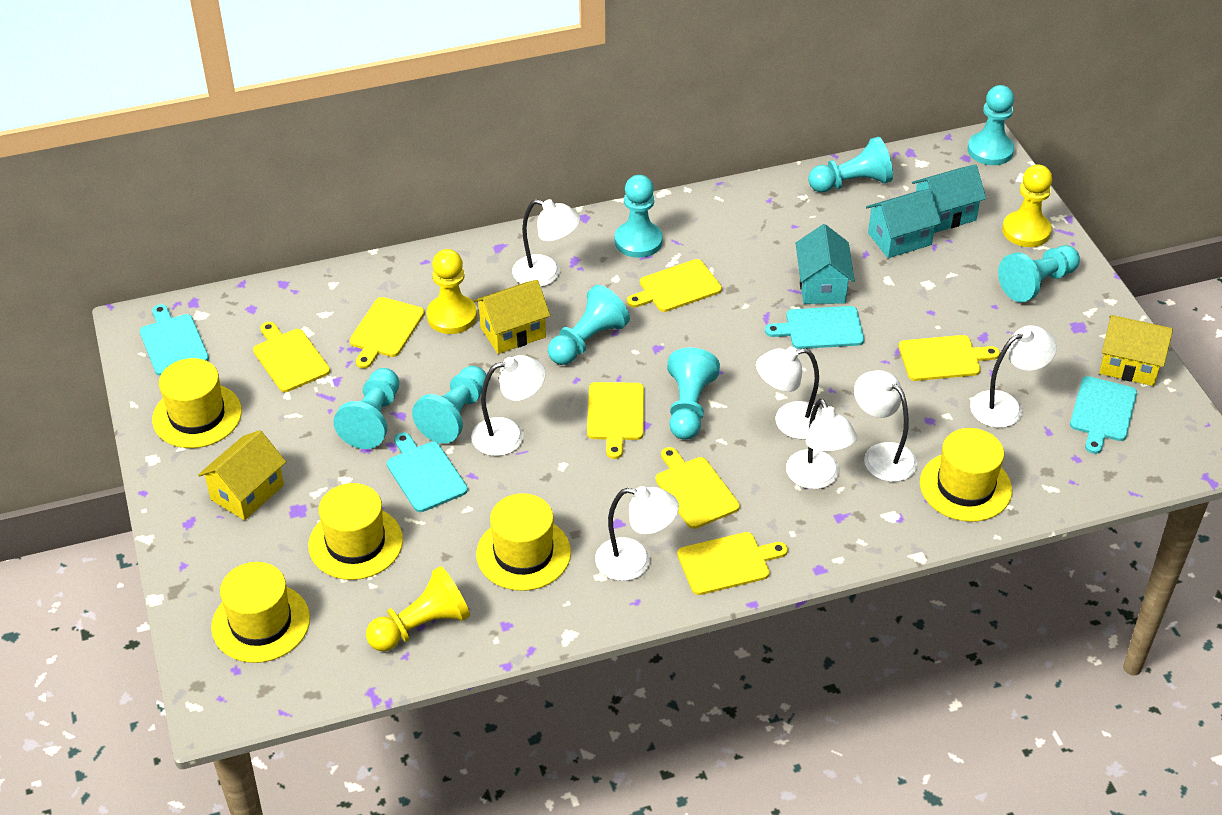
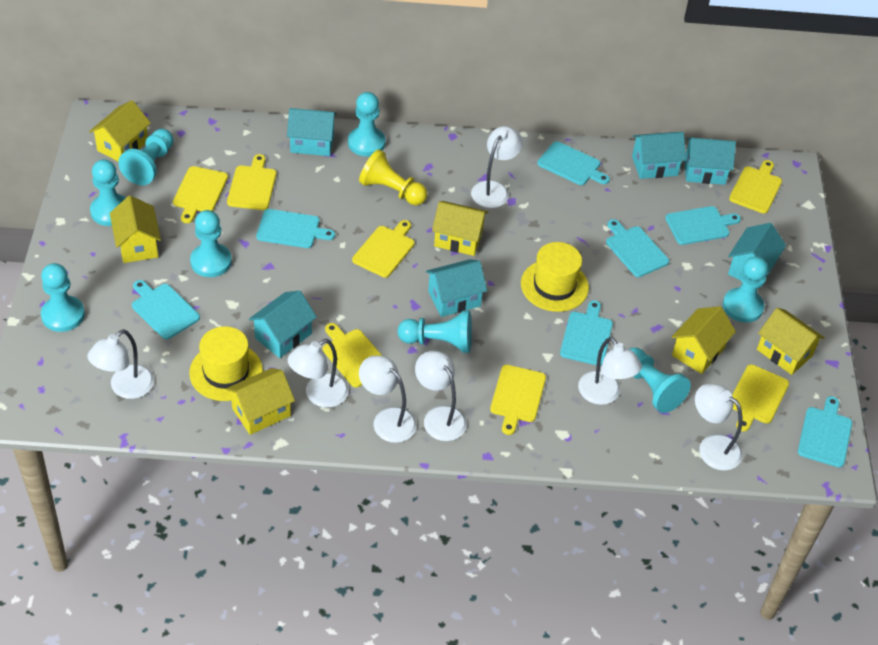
turquoise cutting board: 4 -> 7
turquoise house: 3 -> 6
yellow hat: 5 -> 2
yellow house: 3 -> 6
yellow pawn: 3 -> 1

